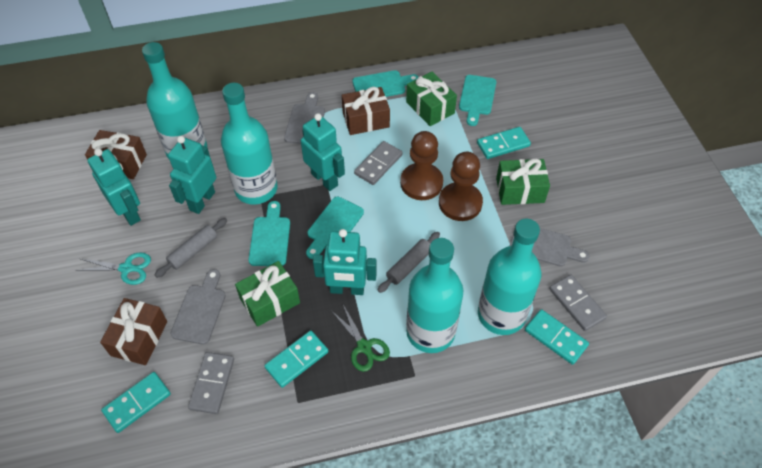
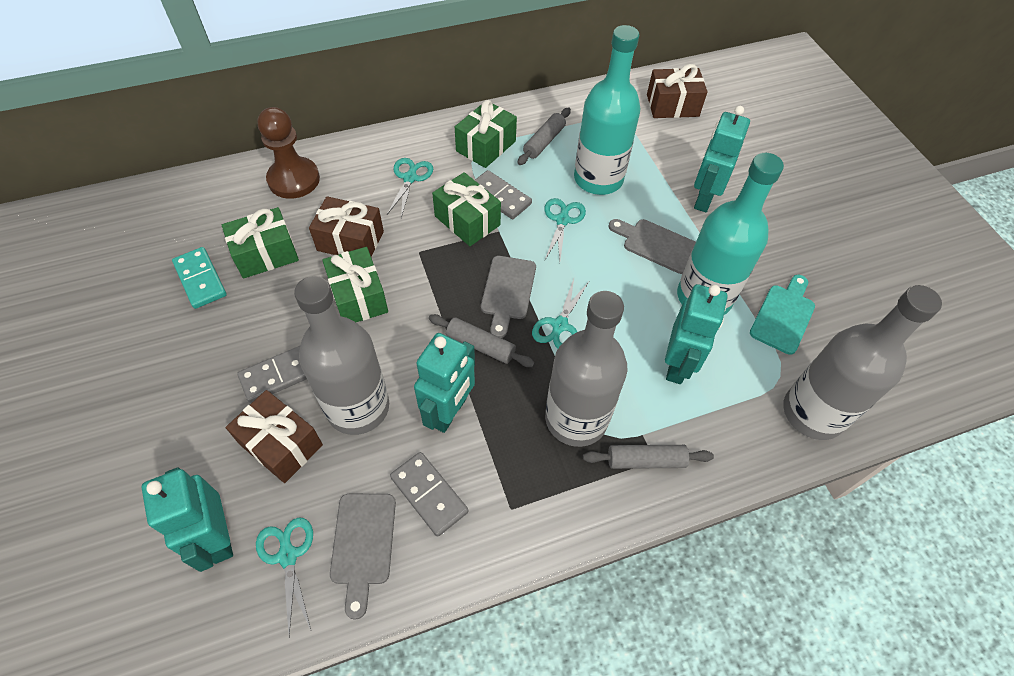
brown pawn: 2 -> 1
green gift: 3 -> 4
green scissors: 1 -> 0
grey bottle: 0 -> 3
grey rolling pin: 2 -> 3
turquoise bottle: 4 -> 2
turquoise cutting board: 4 -> 1
turquoise domino: 4 -> 1
turquoise scissors: 1 -> 4

